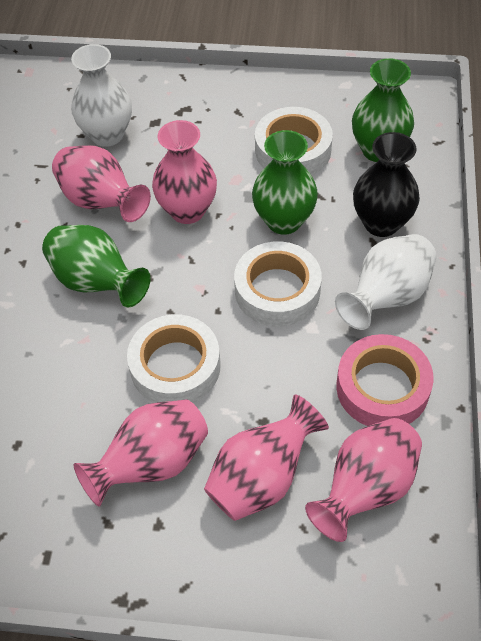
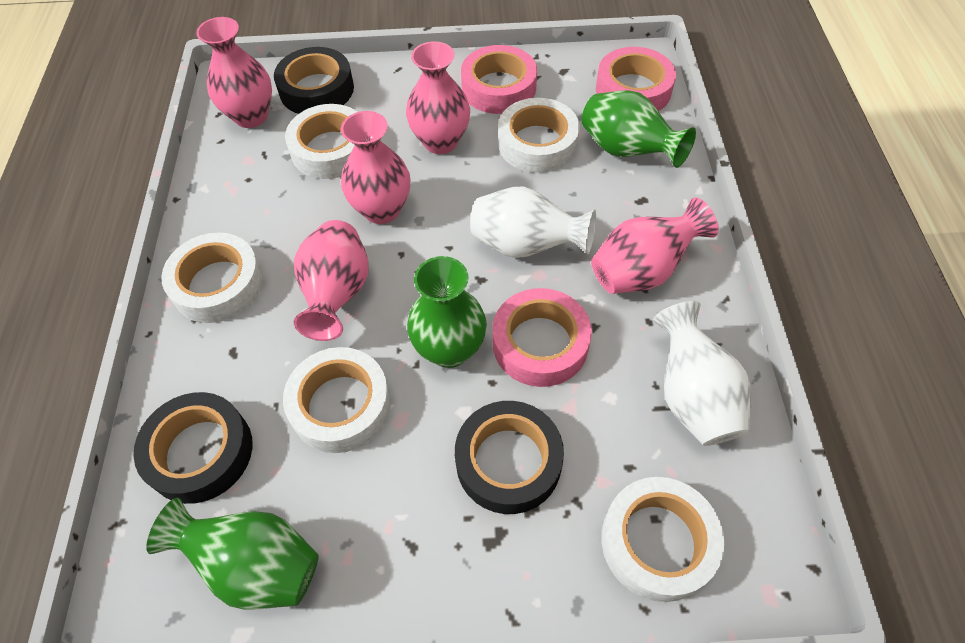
black tape: 0 -> 3
black vase: 1 -> 0
pink tape: 1 -> 3
white tape: 3 -> 5

